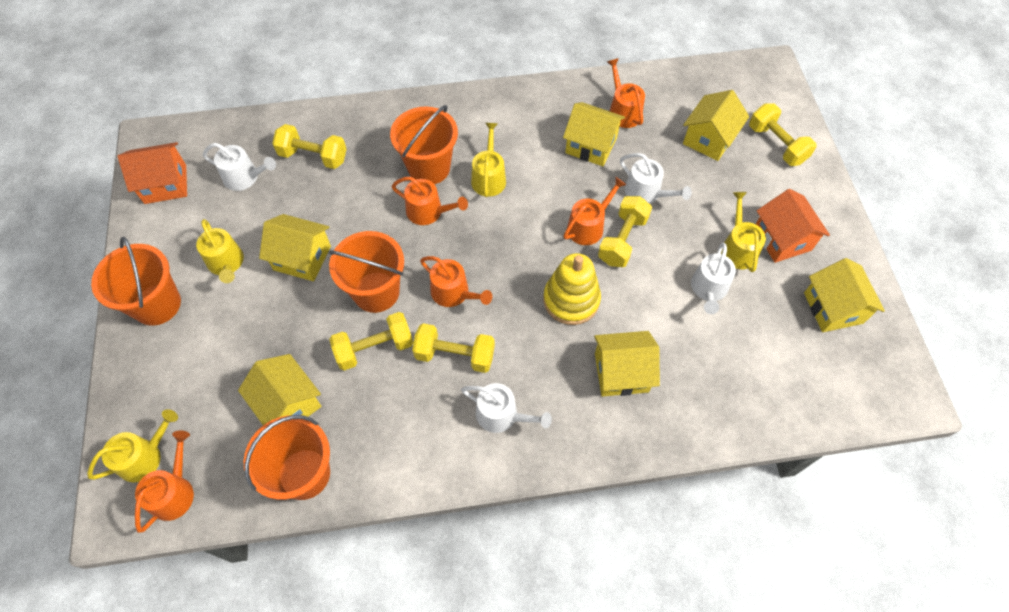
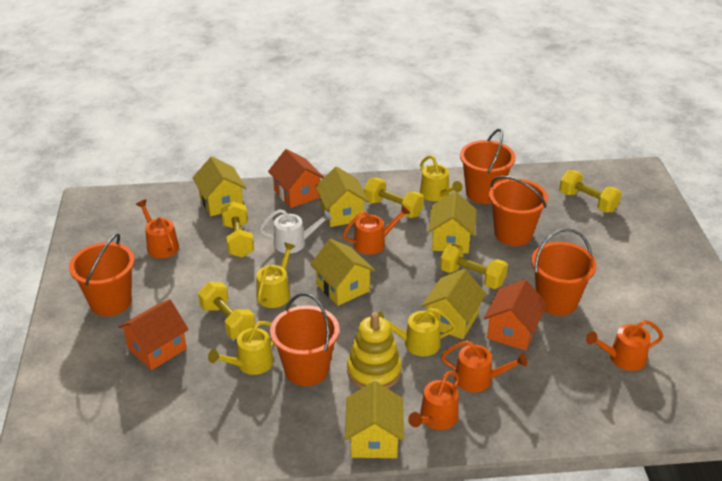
orange bucket: 4 -> 5
orange house: 2 -> 3
white watering can: 4 -> 1

